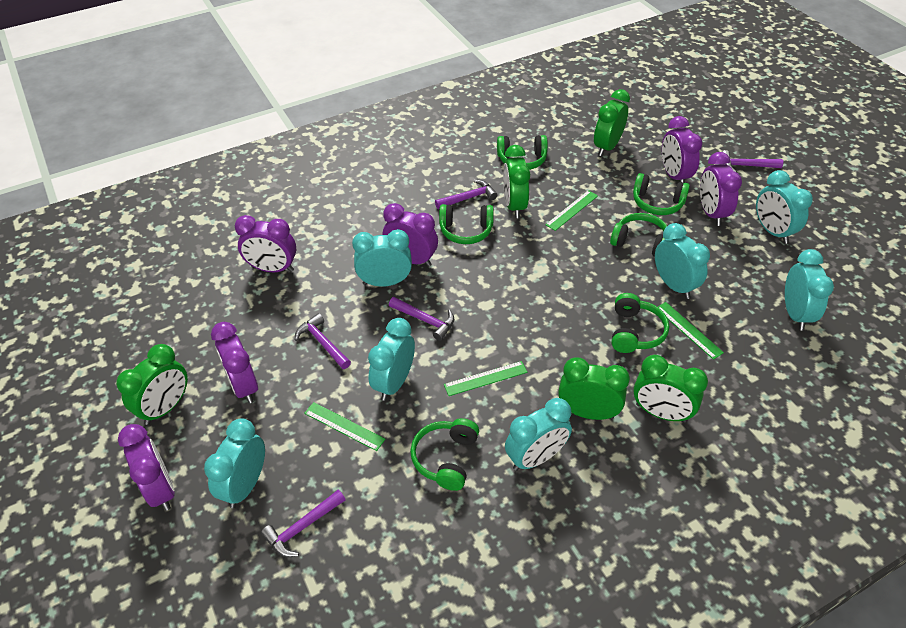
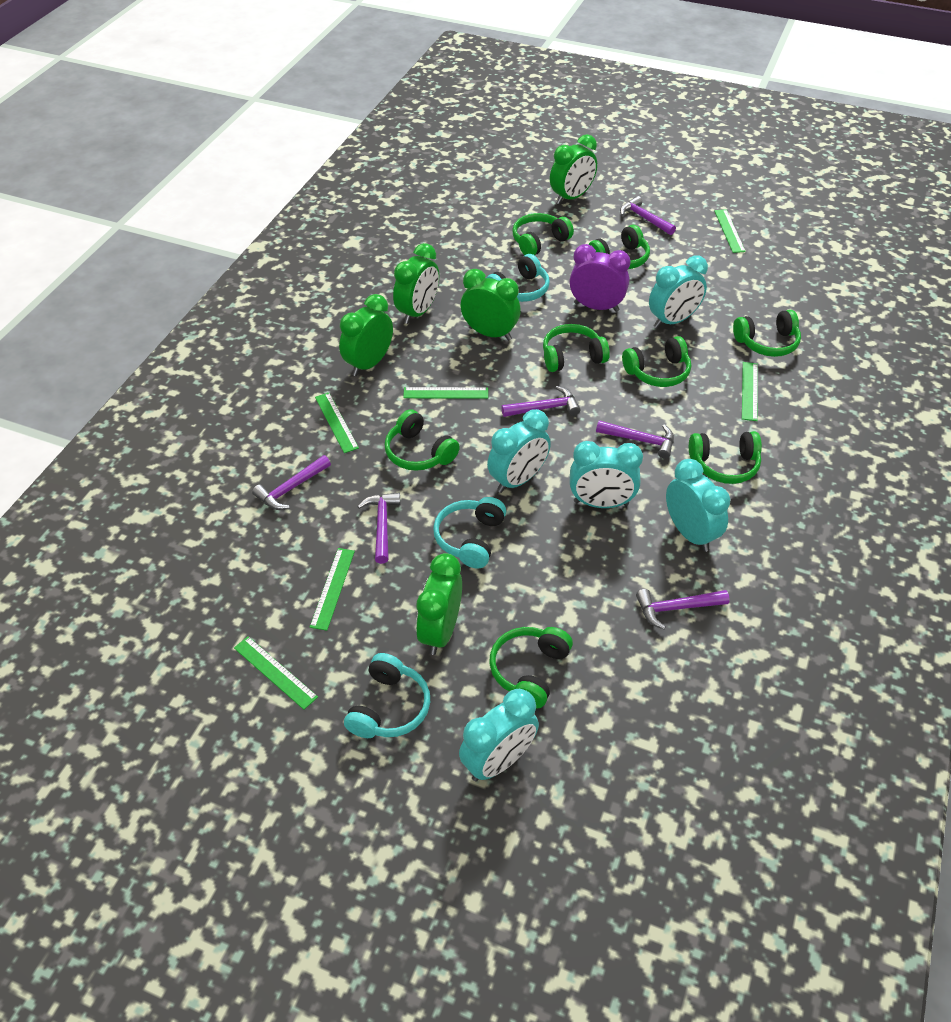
green headphones: 6 -> 8
green ruler: 4 -> 6
purple clock: 6 -> 1
purple hammer: 5 -> 6
turquoise clock: 7 -> 5
turquoise headphones: 0 -> 3

